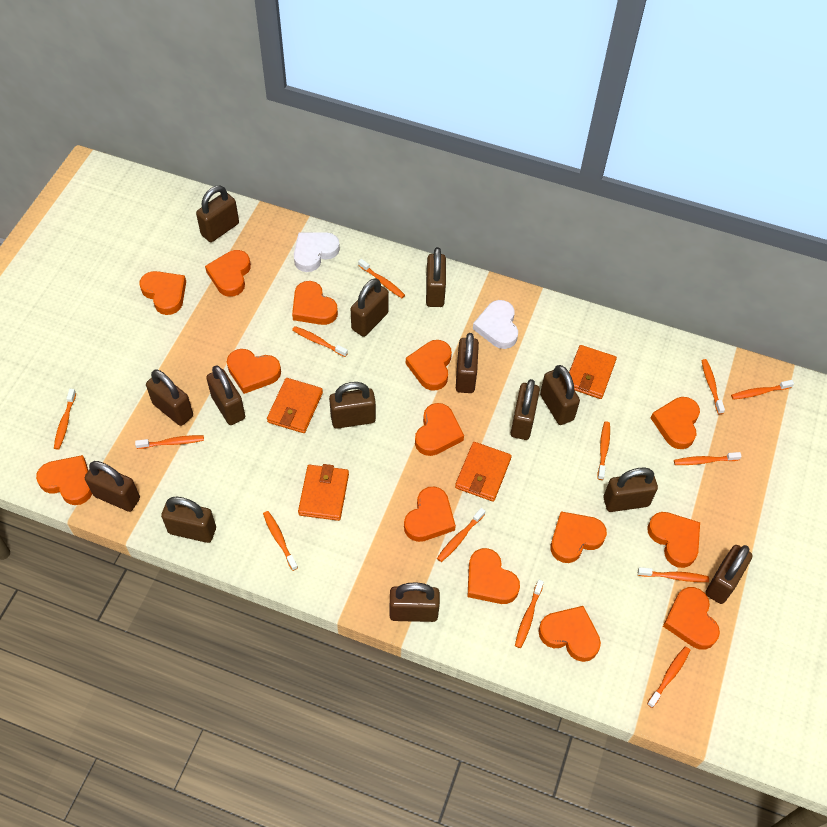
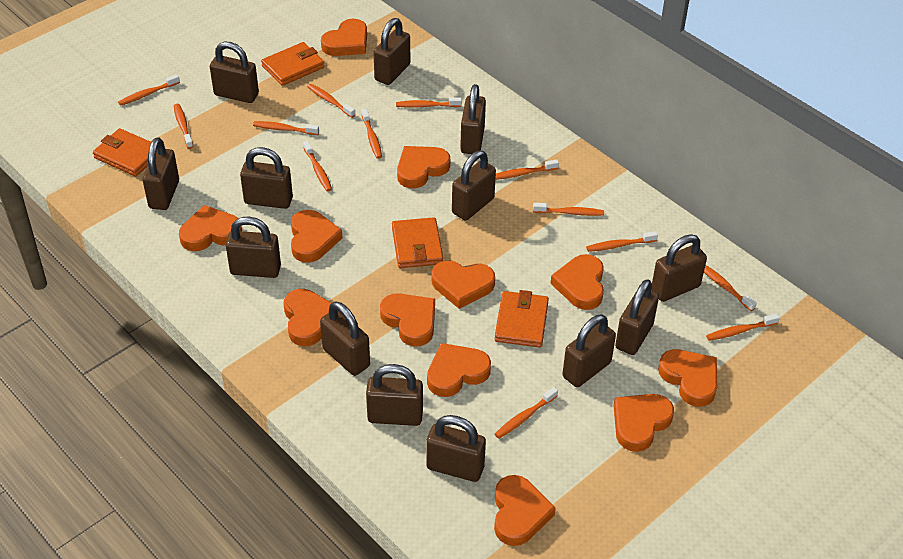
brown padlock: 14 -> 13
orange heart: 14 -> 12
white heart: 2 -> 0

